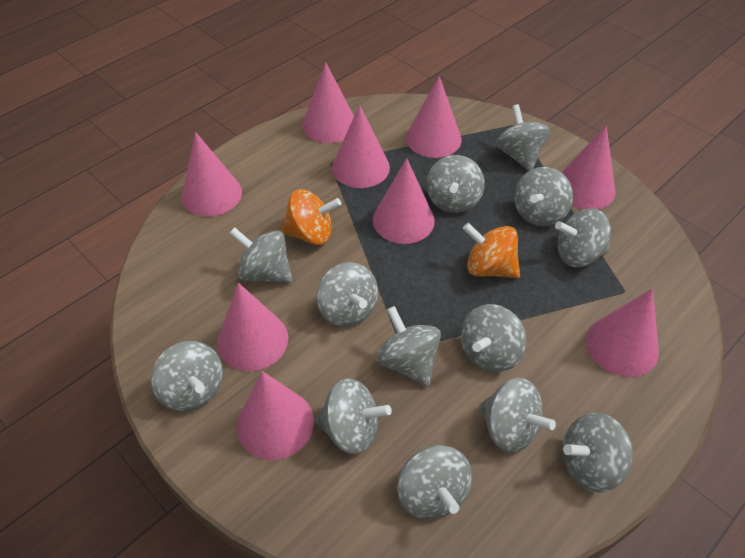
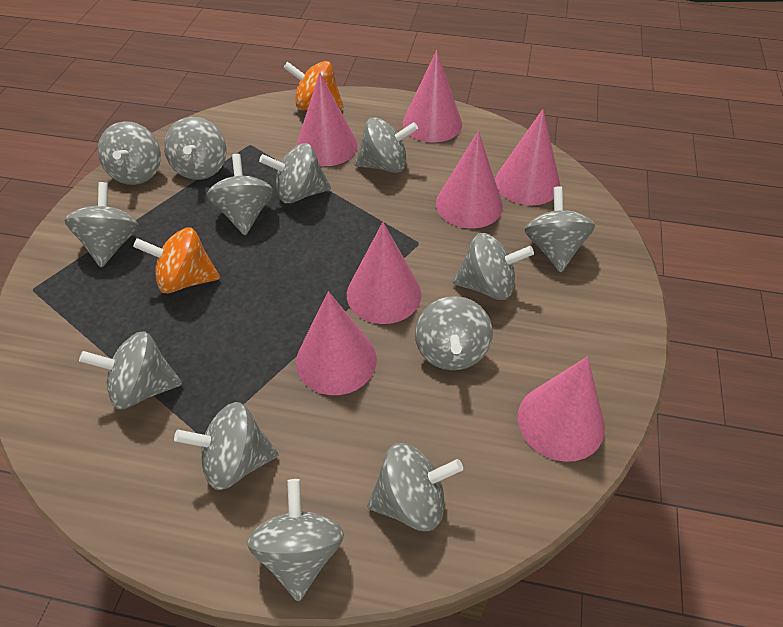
pink cone: 9 -> 7

